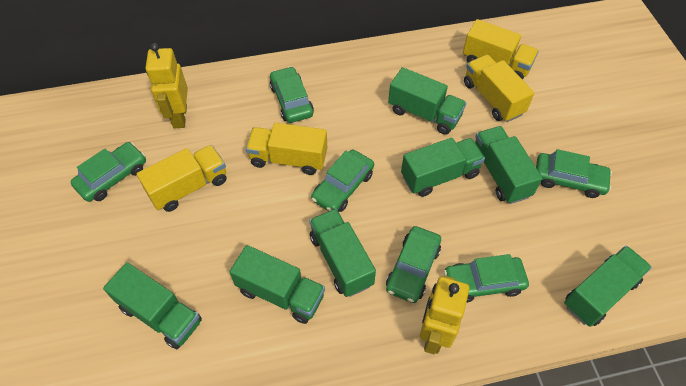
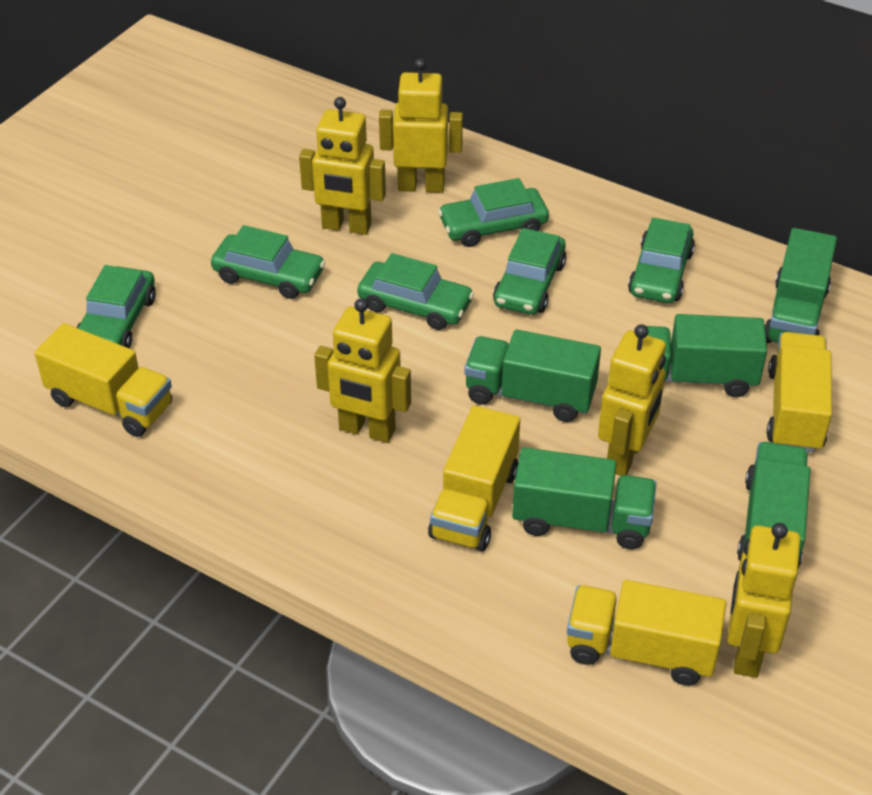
green truck: 7 -> 5
yellow robot: 2 -> 5

